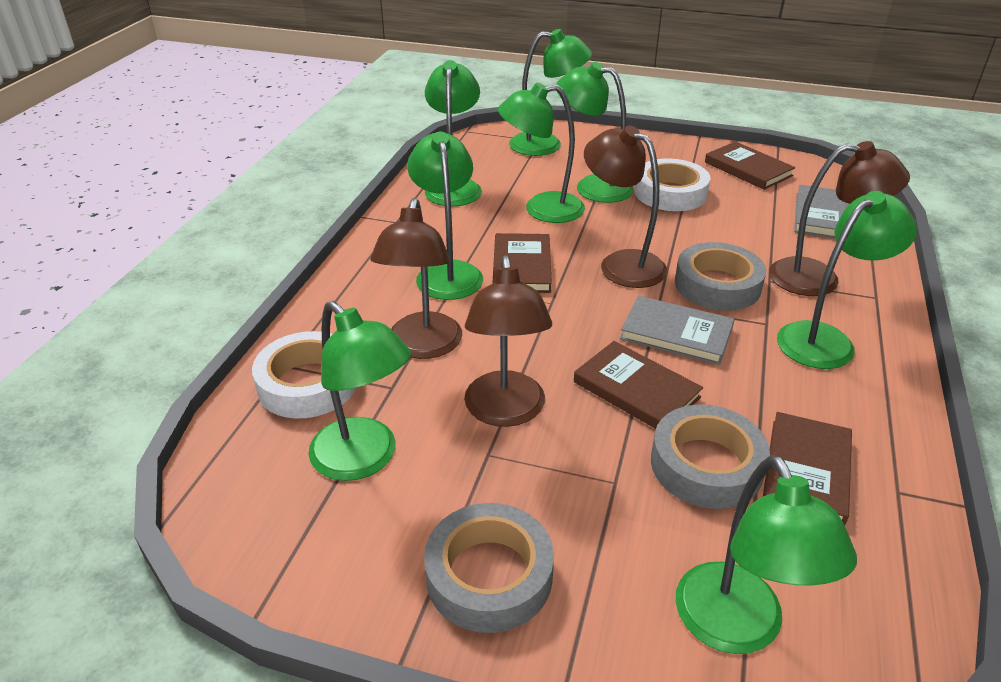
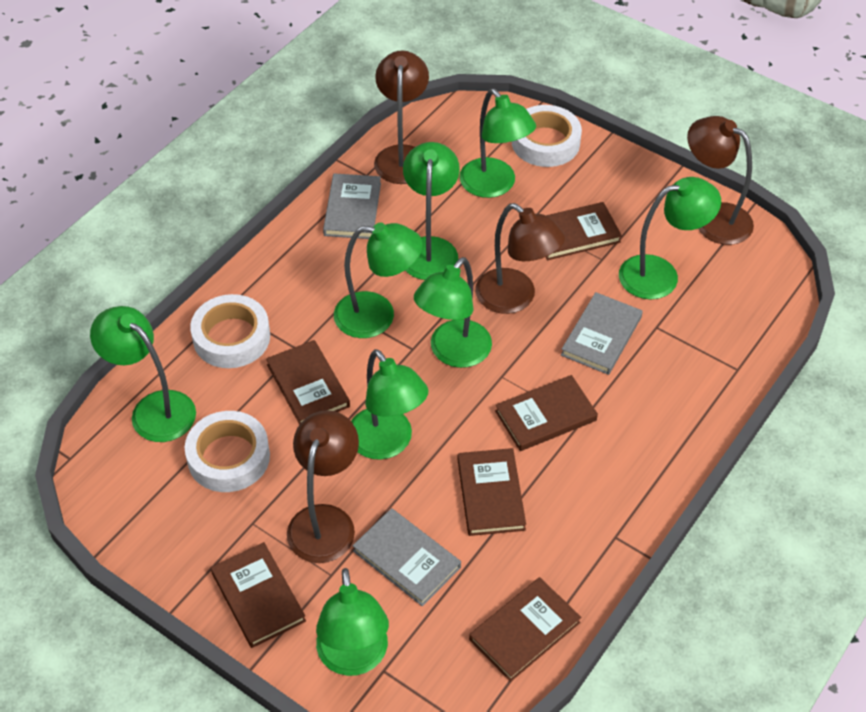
brown book: 4 -> 6
grey book: 2 -> 3
grey tape: 3 -> 0
white tape: 2 -> 3

